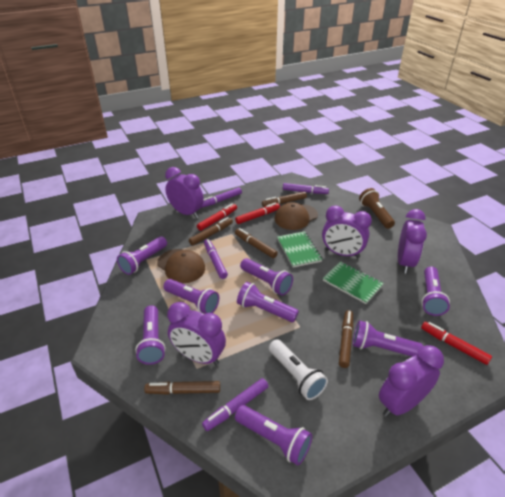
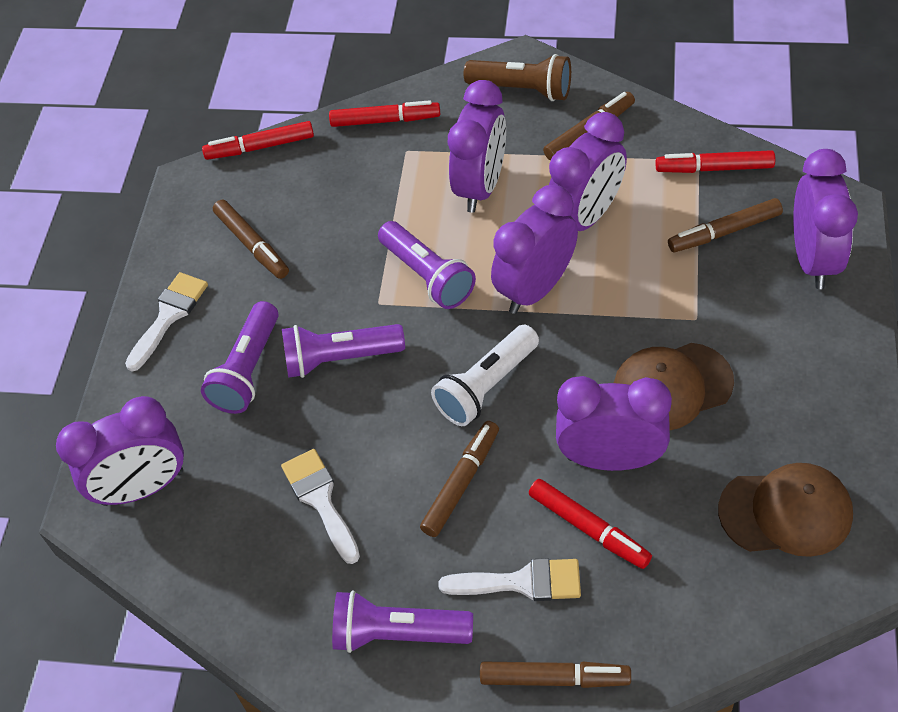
green notebook: 2 -> 0
purple clock: 5 -> 6
purple flashlight: 8 -> 4
purple marker: 4 -> 0
red marker: 3 -> 4
white brush: 0 -> 3

